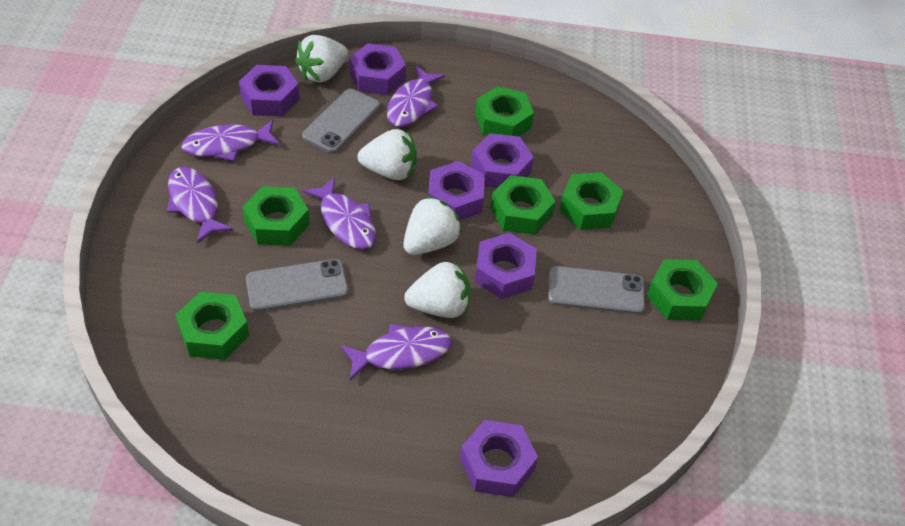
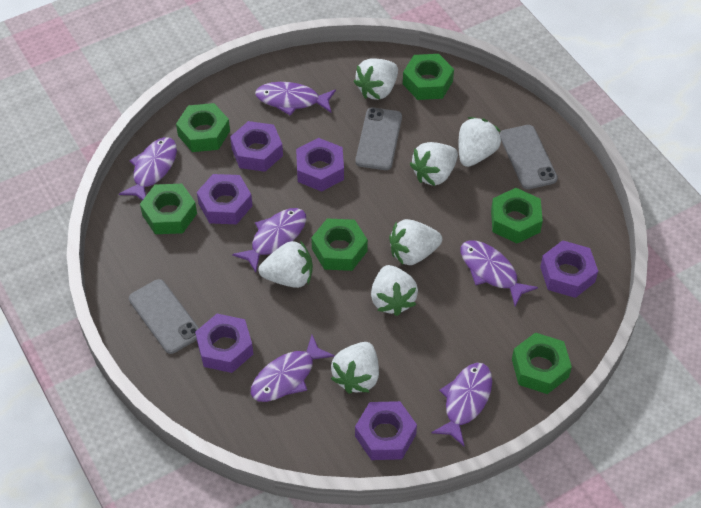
purple fish: 5 -> 6
white strawberry: 4 -> 7

